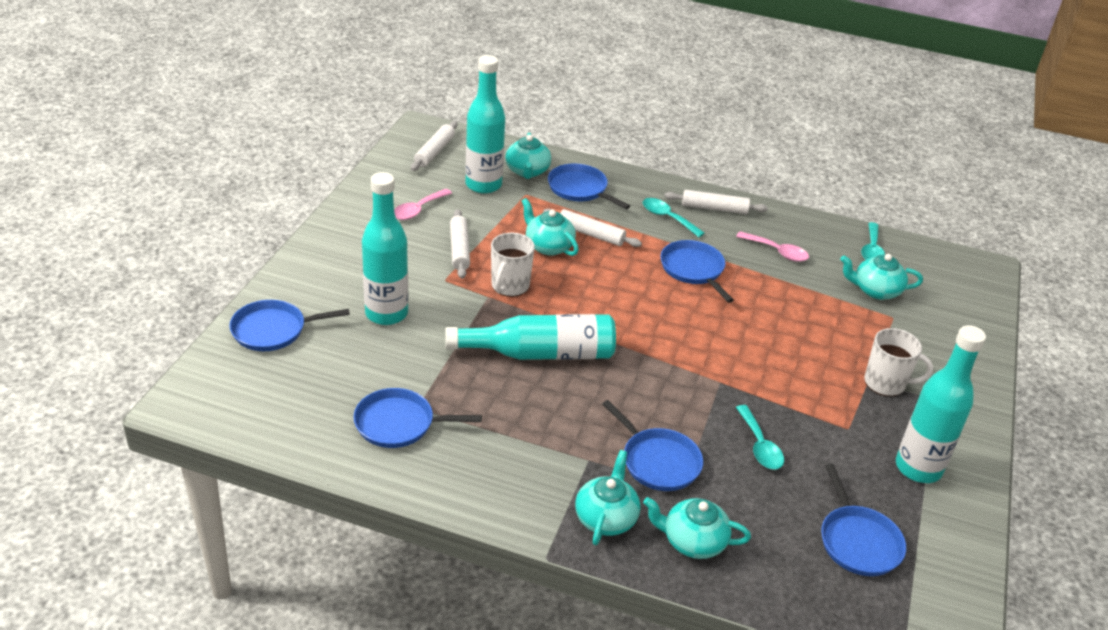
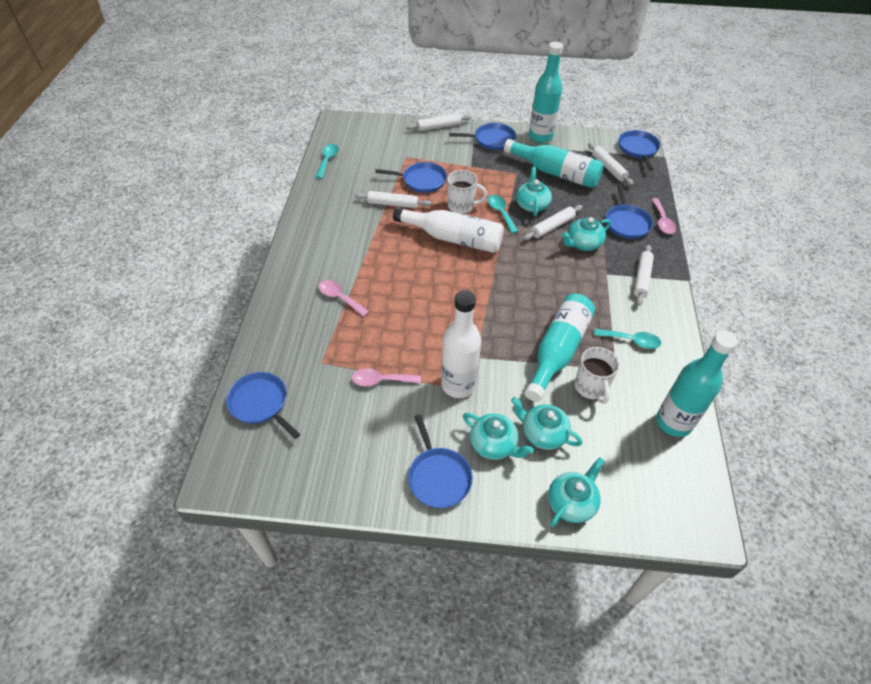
pink spoon: 2 -> 3
white bottle: 0 -> 2
white rolling pin: 4 -> 5

